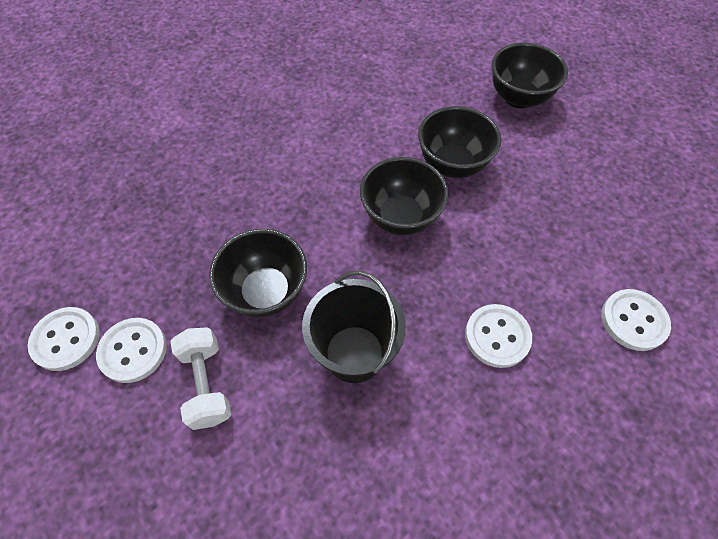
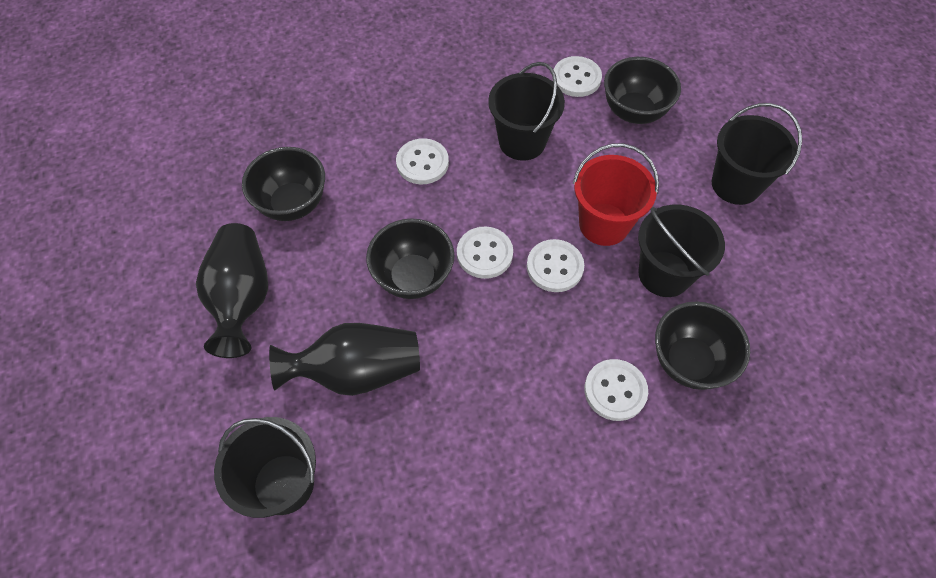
black bucket: 1 -> 4
black vase: 0 -> 2
red bucket: 0 -> 1
white button: 4 -> 5
white dumbbell: 1 -> 0

